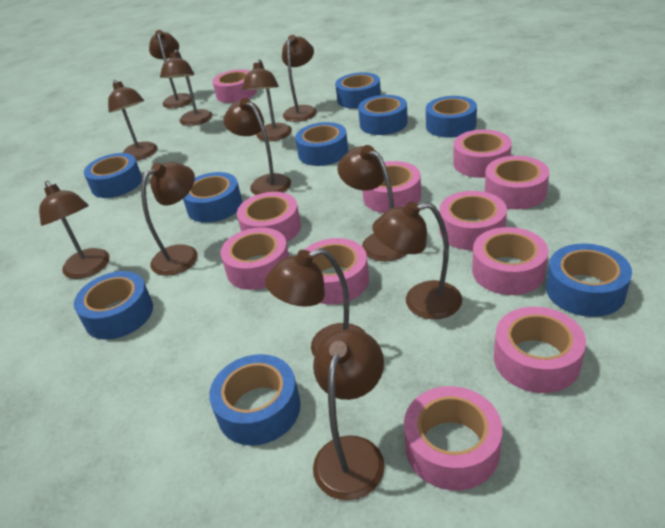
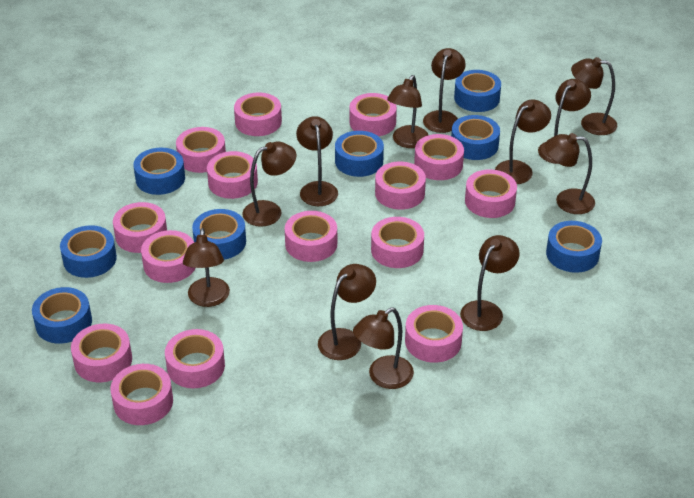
blue tape: 9 -> 8
pink tape: 11 -> 15

